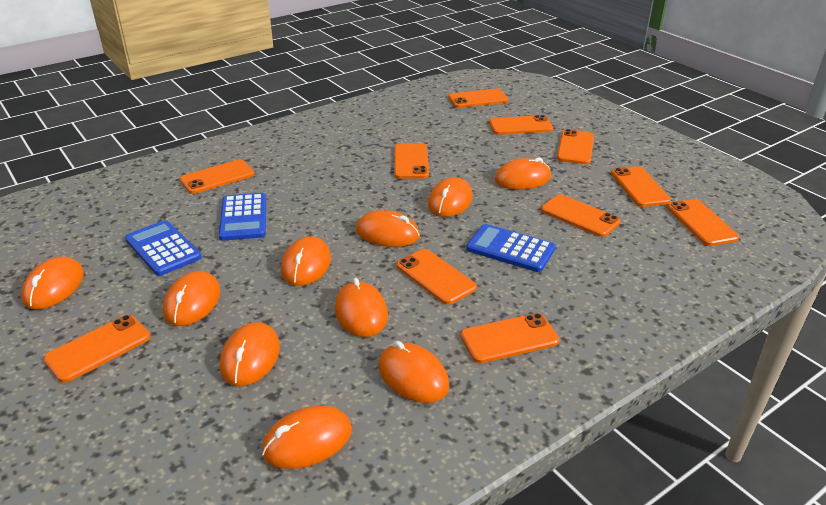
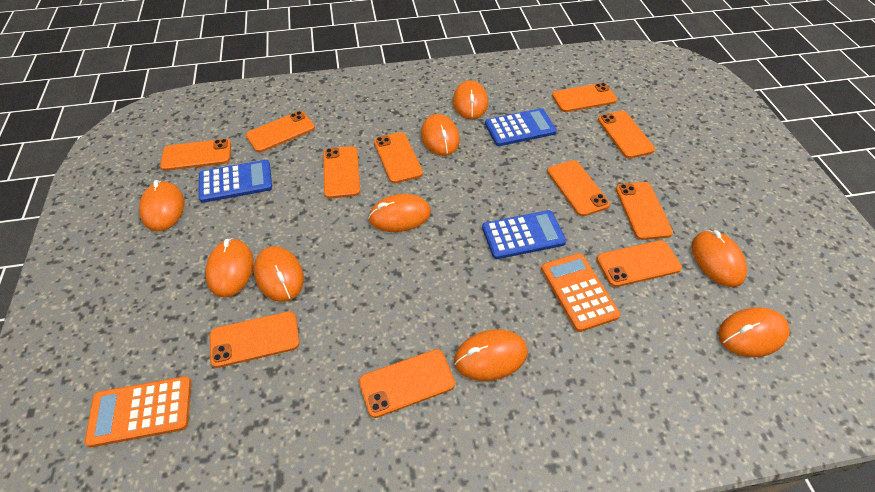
orange calculator: 0 -> 2
orange mouse: 10 -> 9

